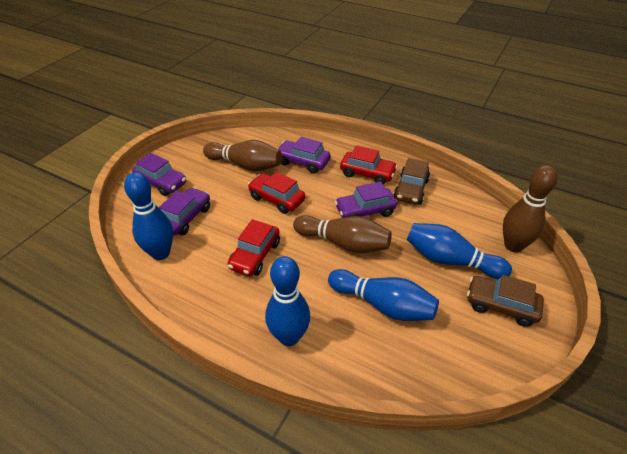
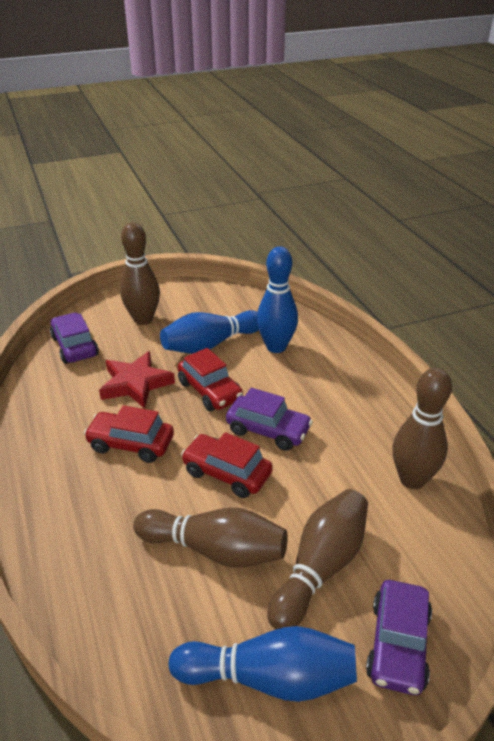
blue bowling pin: 4 -> 3
brown bowling pin: 3 -> 4
brown car: 2 -> 0
purple car: 4 -> 3
red star: 0 -> 1

